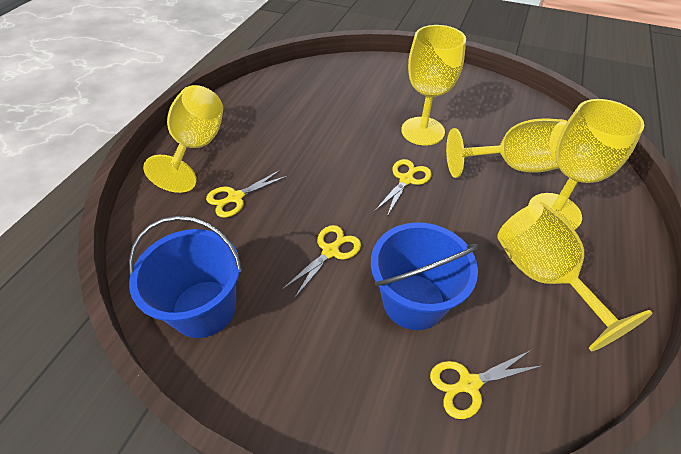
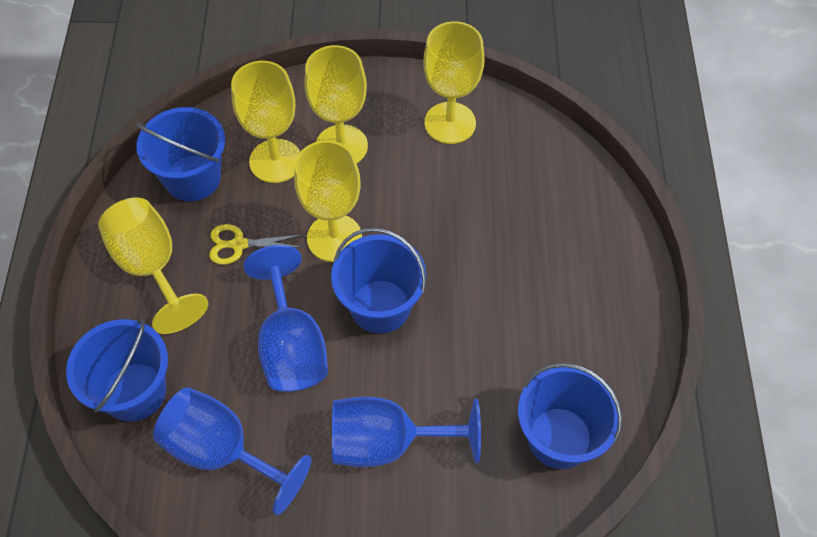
blue bucket: 2 -> 4
blue goblet: 0 -> 3
yellow scissors: 4 -> 1

